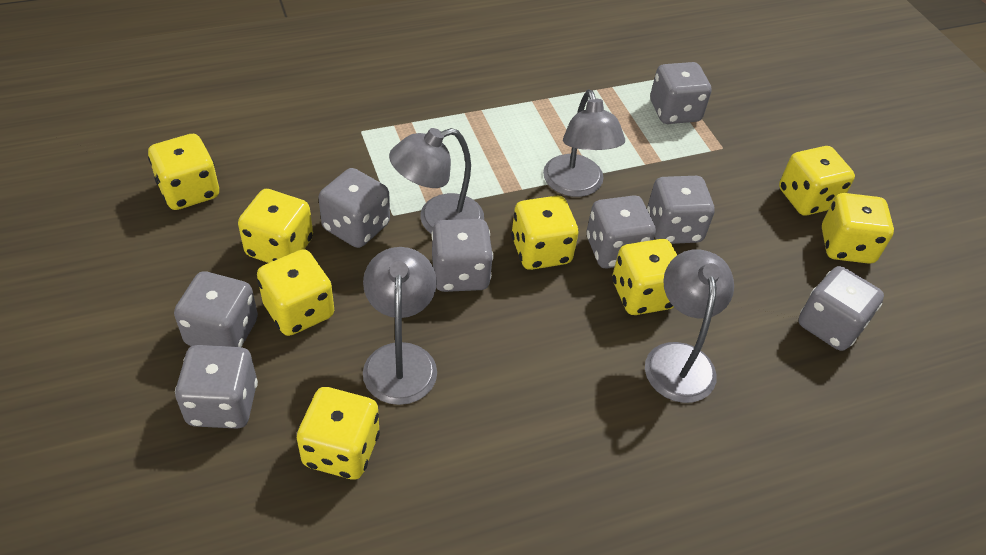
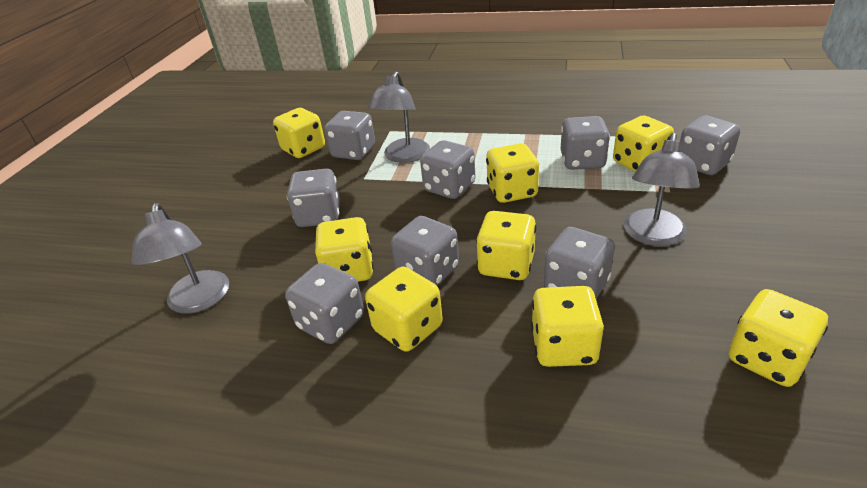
grey lamp: 4 -> 3

